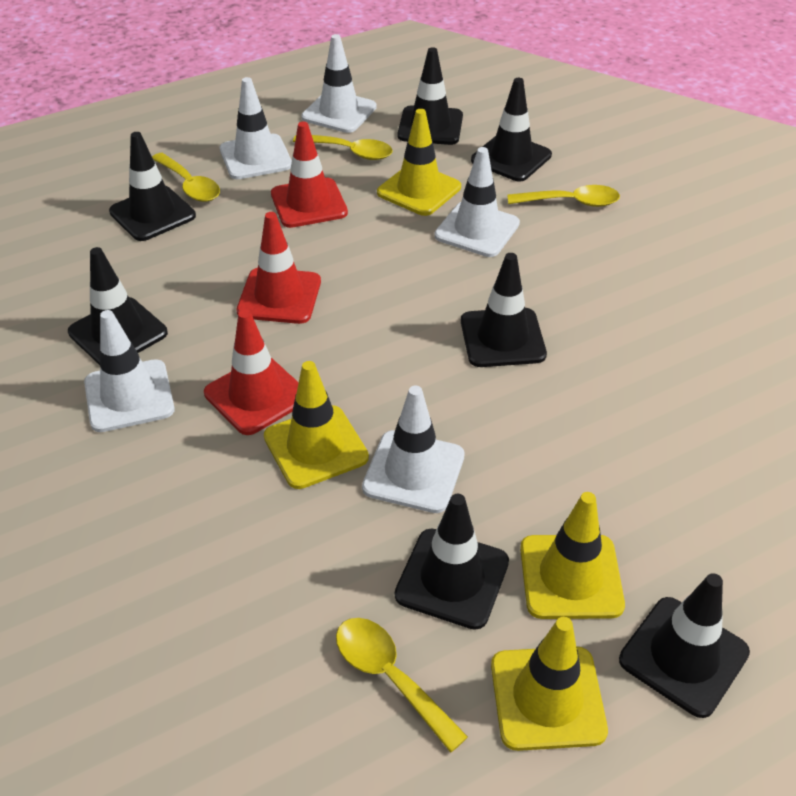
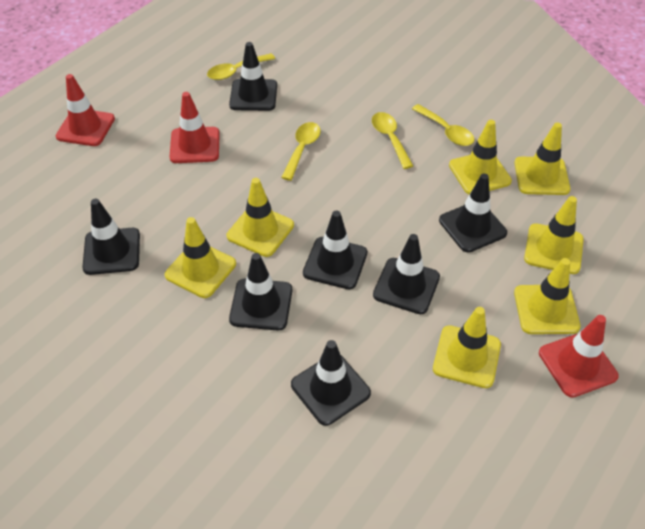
white traffic cone: 5 -> 0
yellow traffic cone: 4 -> 7

